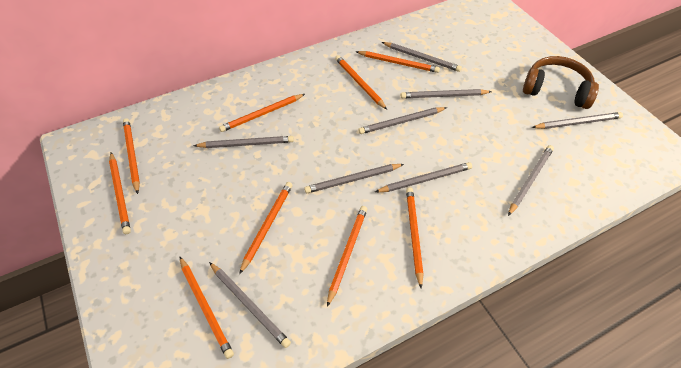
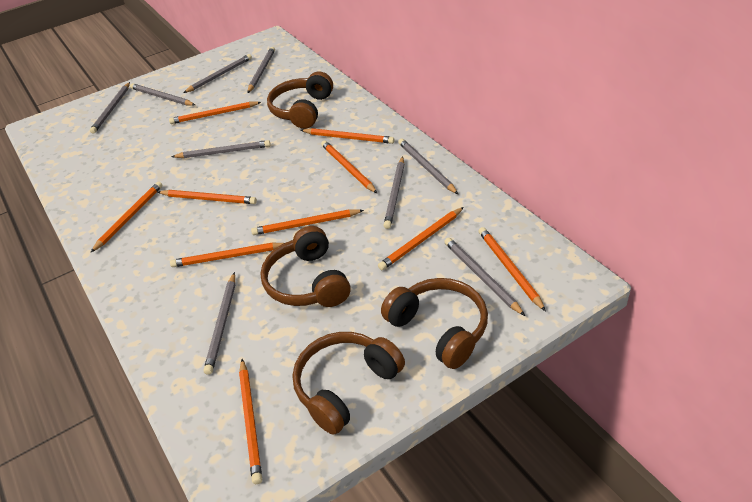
brown headphones: 1 -> 4
orange pencil: 9 -> 10

